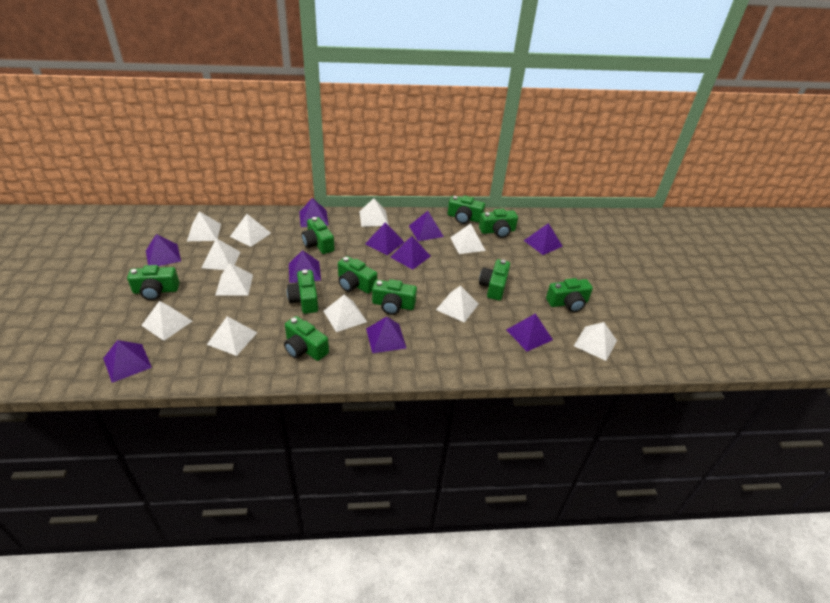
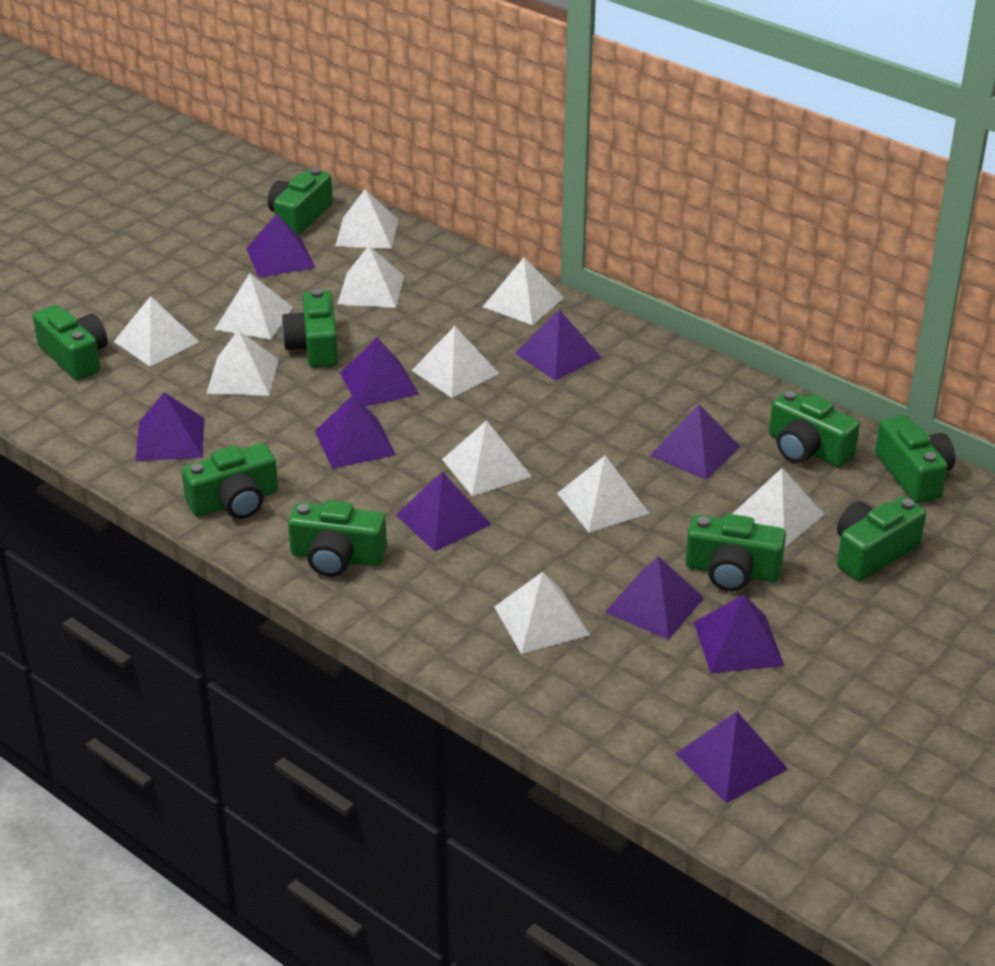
green camera: 10 -> 9

